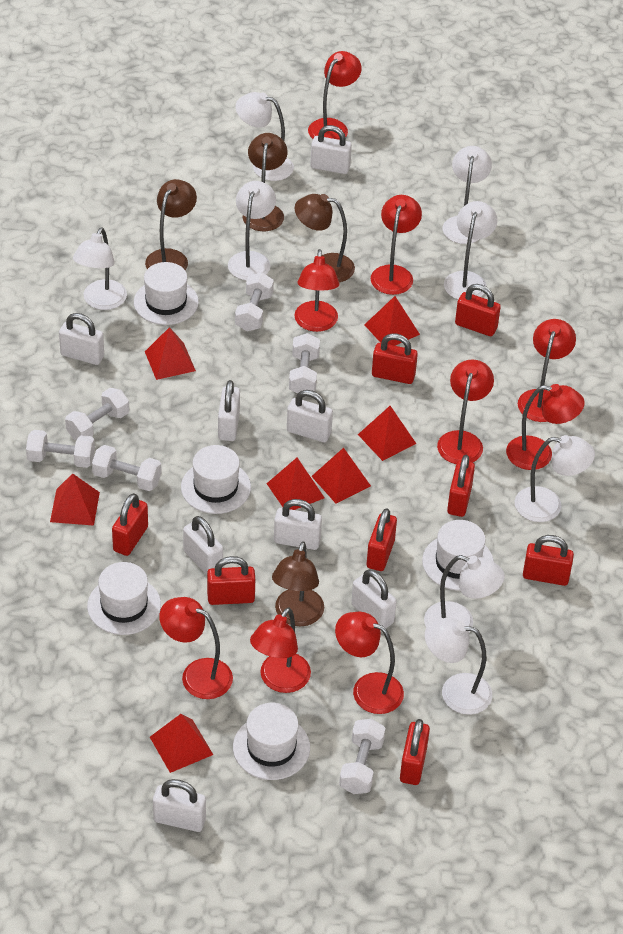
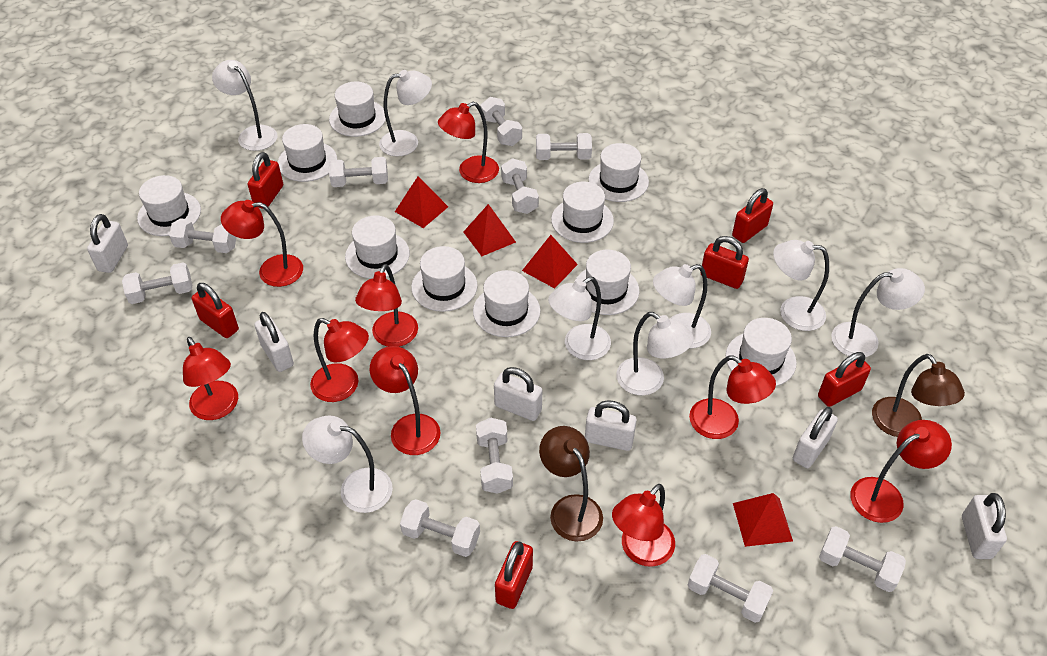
brown lamp: 4 -> 2
red padlock: 8 -> 6
red pyramid: 7 -> 4
white dumbbell: 6 -> 10
white hat: 5 -> 10
white padlock: 8 -> 6

